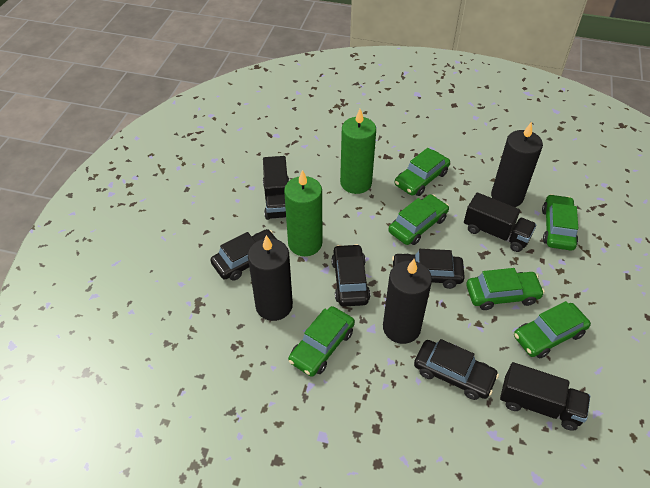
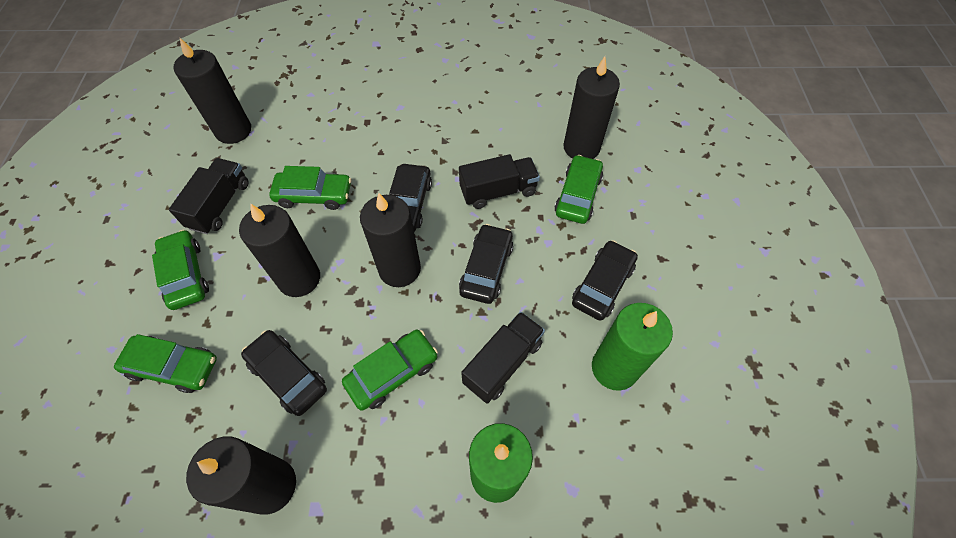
black candle: 3 -> 5
green car: 6 -> 5

